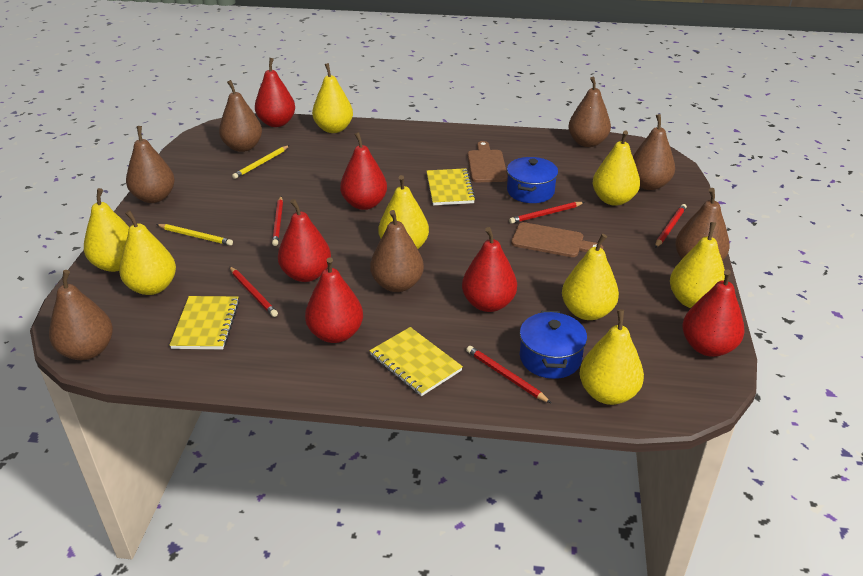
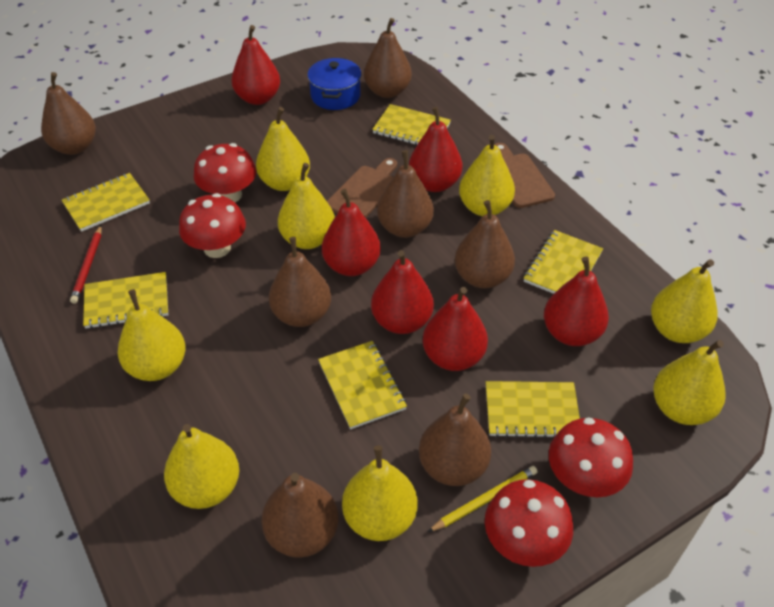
blue pot: 2 -> 1
red mushroom: 0 -> 4
red pencil: 5 -> 1
yellow notebook: 3 -> 6
yellow pencil: 2 -> 1

